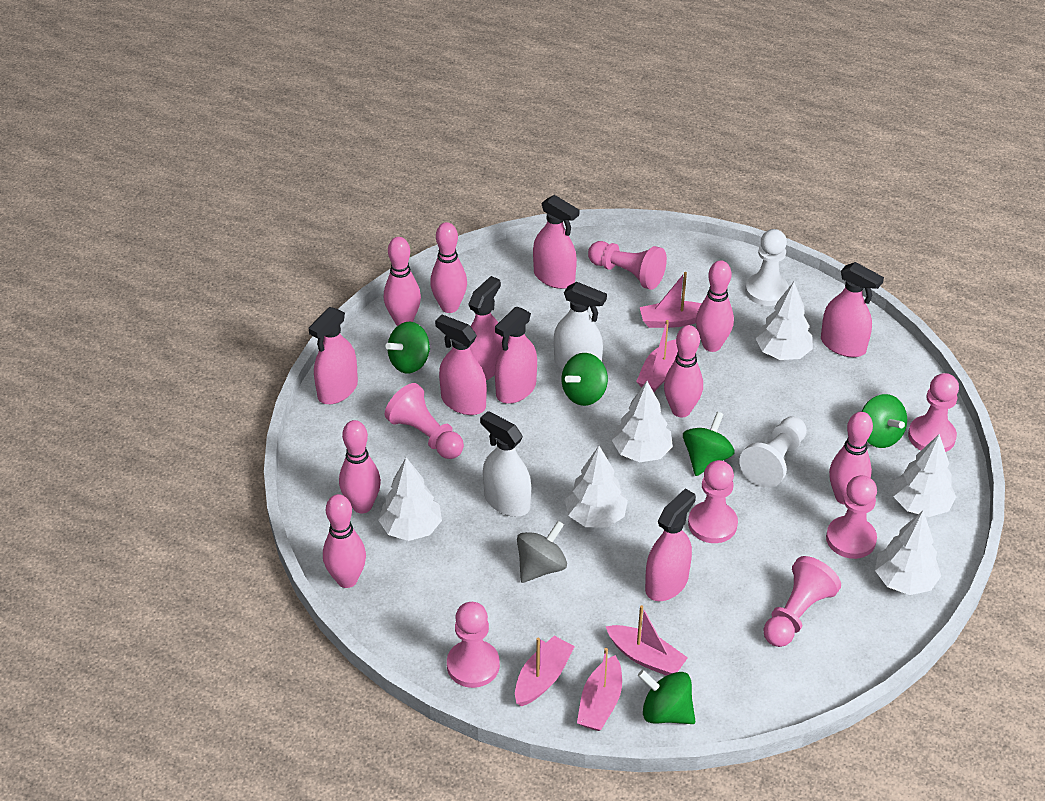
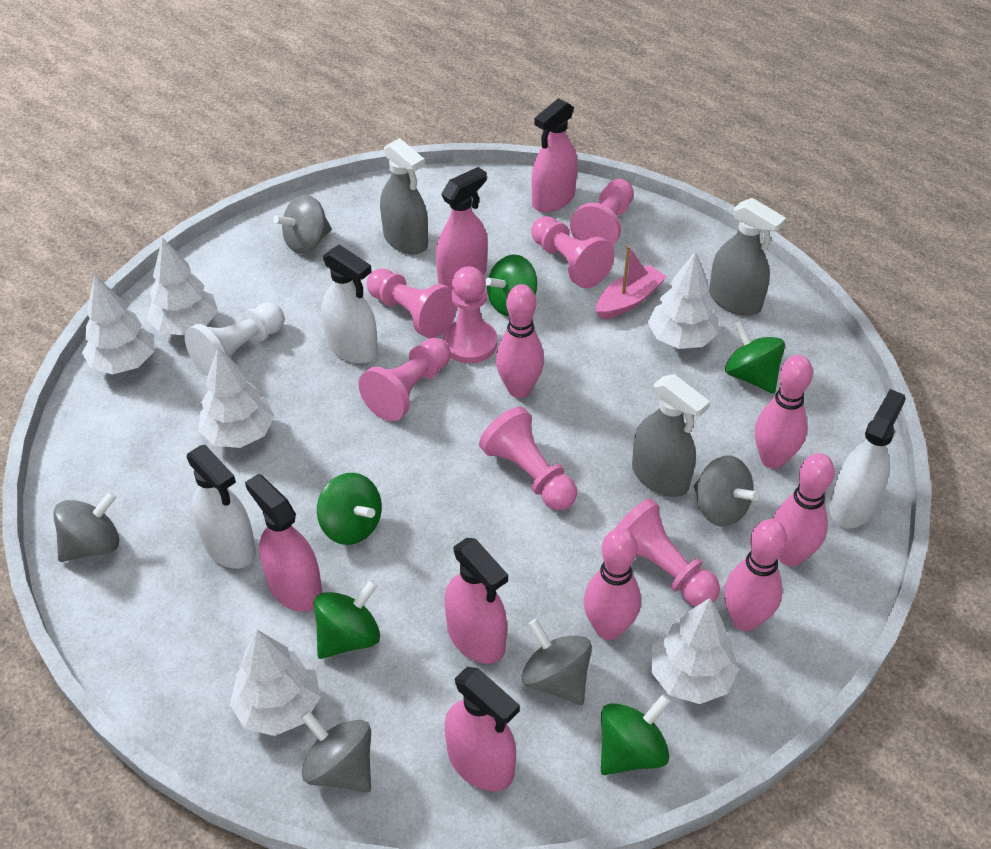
grey spinning top: 1 -> 5
grey spray bottle: 0 -> 3
pink boat: 5 -> 1
pink bowling pin: 7 -> 5
pink spray bottle: 7 -> 5
white pawn: 2 -> 1
white spray bottle: 2 -> 3

